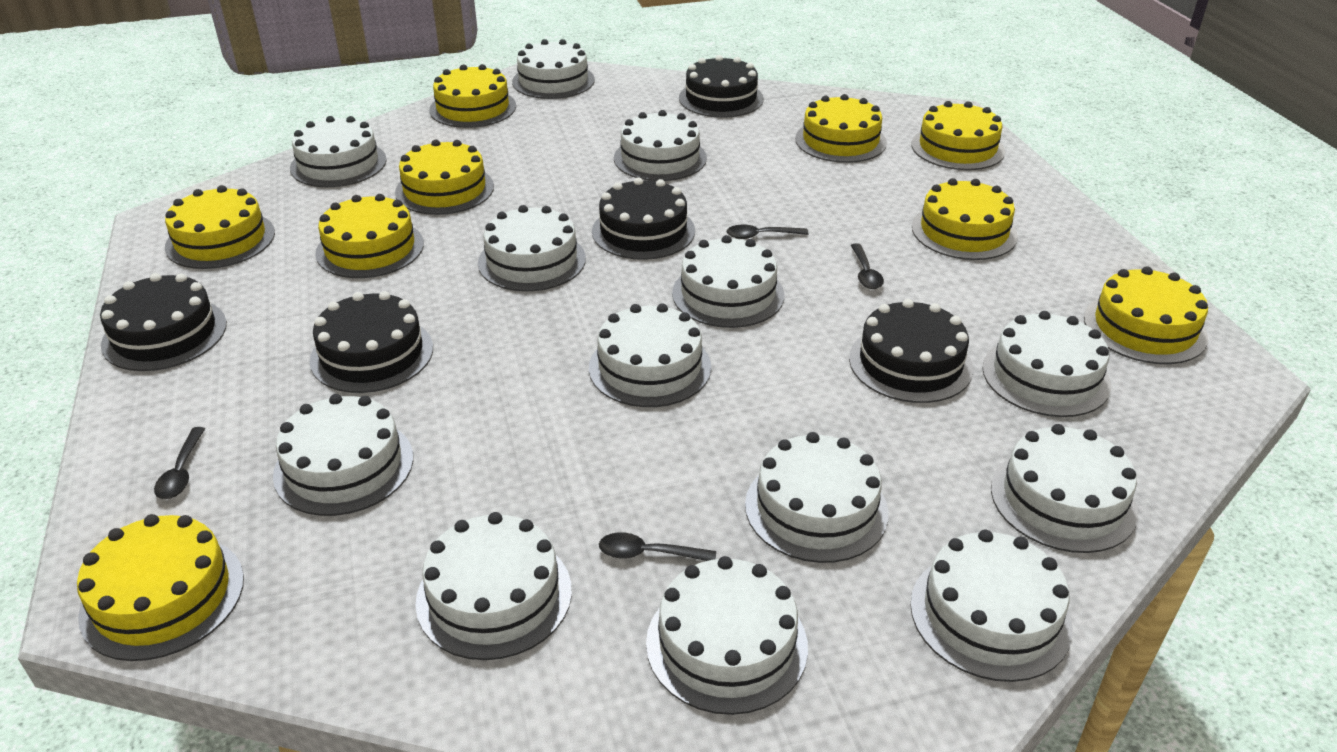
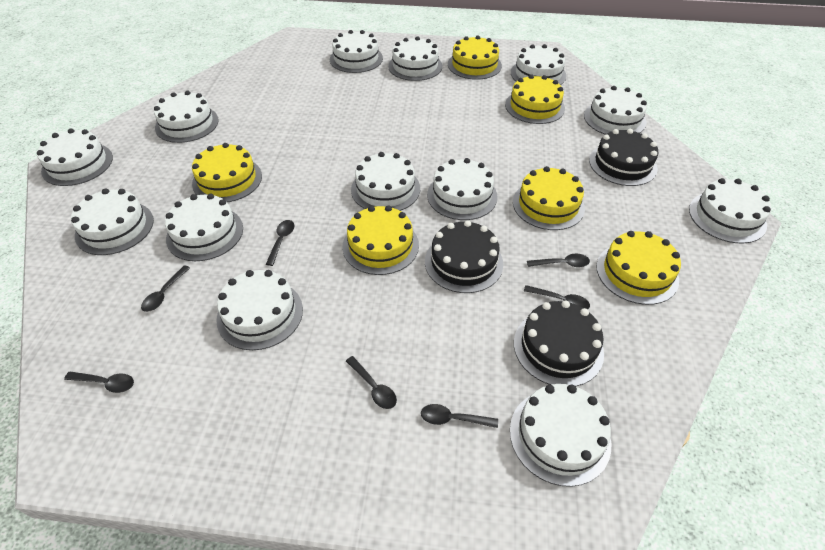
black cake: 5 -> 3
black spoon: 4 -> 7
yellow cake: 9 -> 6

